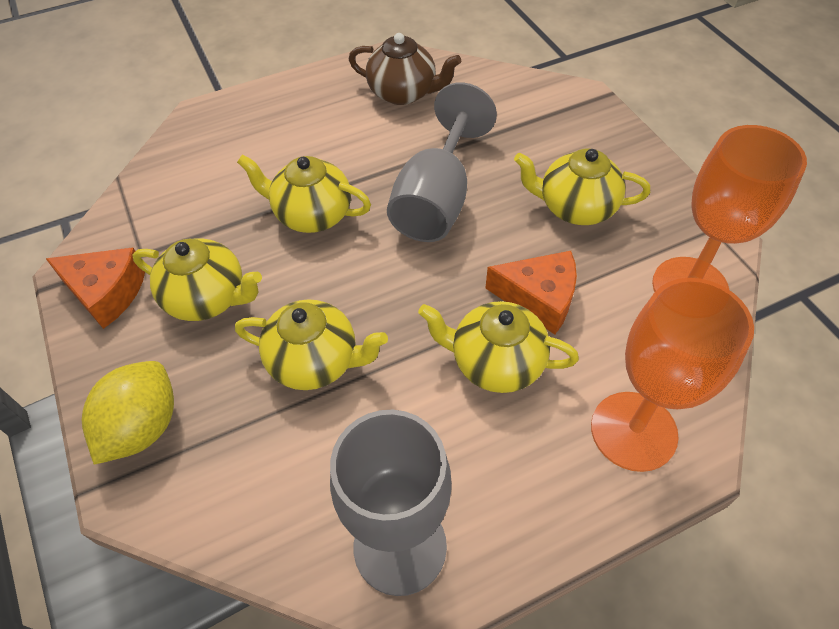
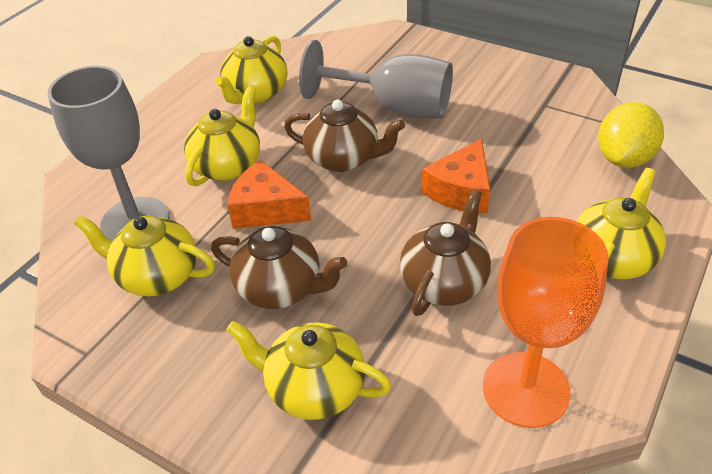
brown teapot: 1 -> 3
orange goblet: 2 -> 1

